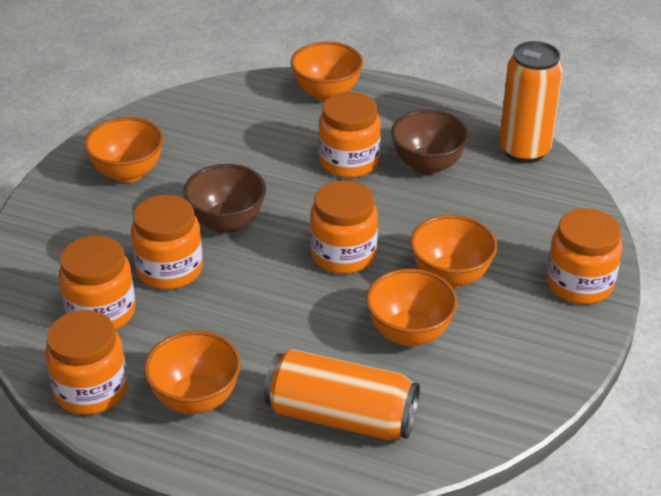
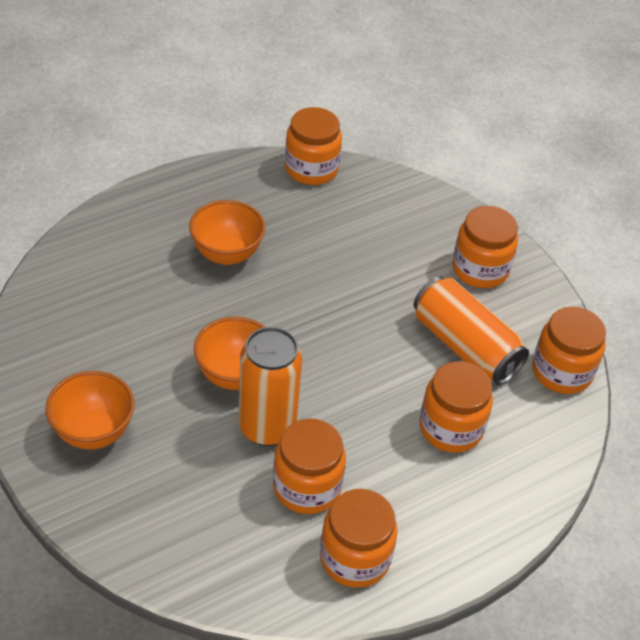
brown bowl: 2 -> 0
orange bowl: 5 -> 3

